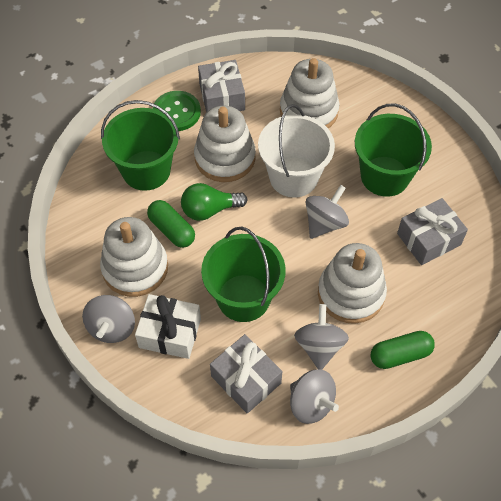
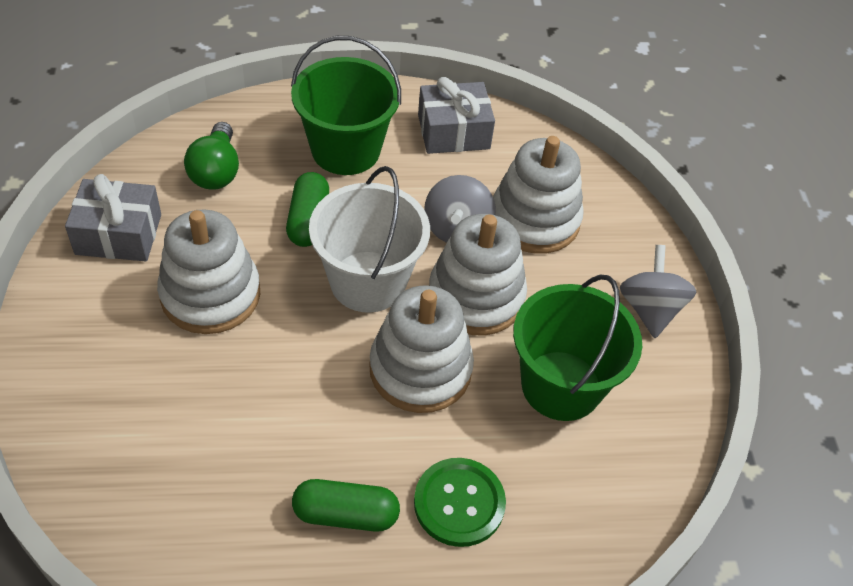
green bucket: 3 -> 2
grey gift: 3 -> 2
grey spinning top: 4 -> 2
white gift: 1 -> 0

